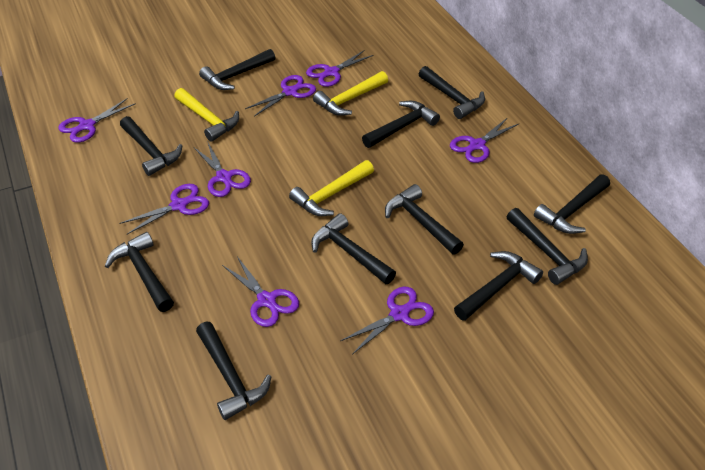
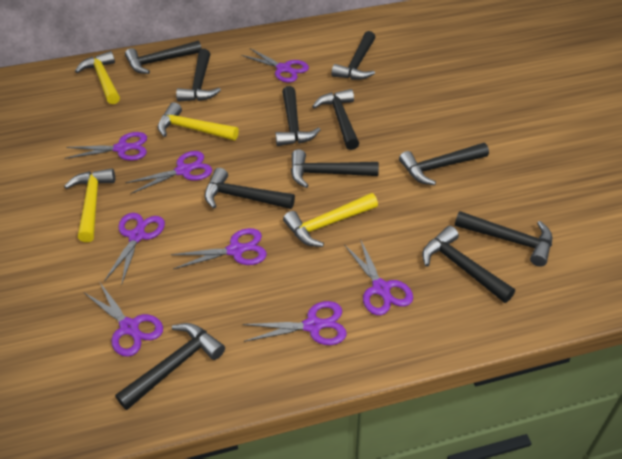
yellow hammer: 3 -> 4

